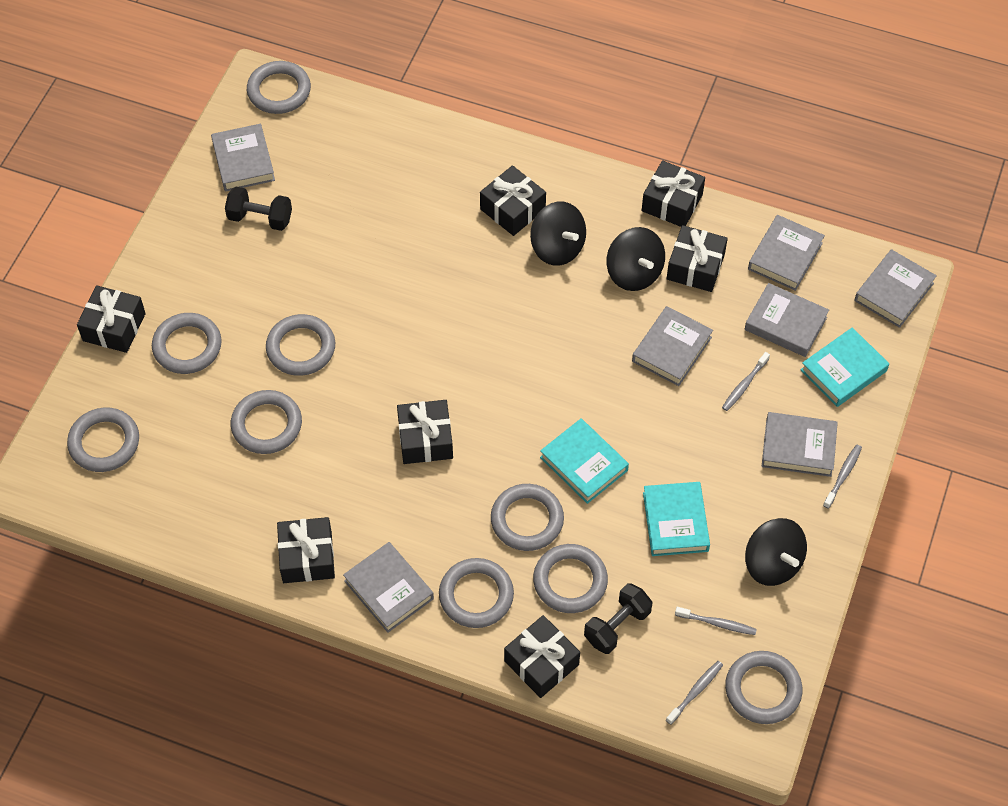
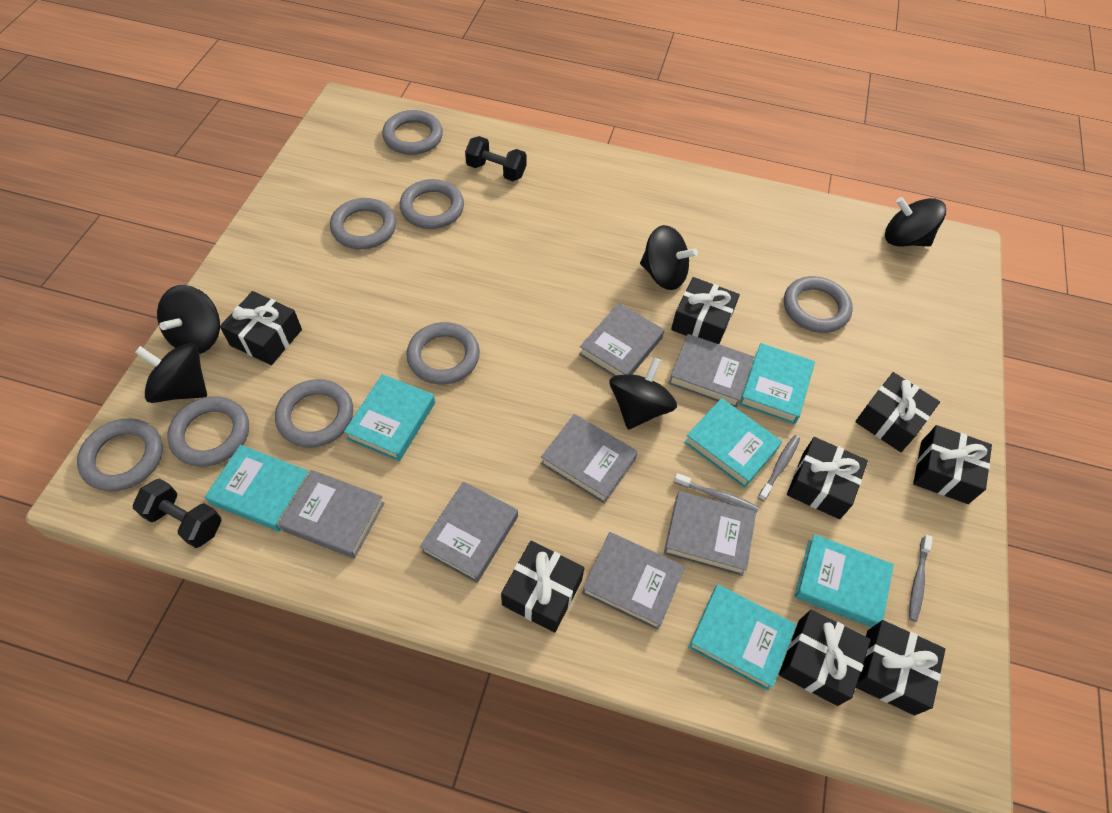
black gift: 7 -> 8
black spinning top: 3 -> 5
grey ring: 9 -> 8
grey toothbrush: 4 -> 3
turquoise book: 3 -> 6

